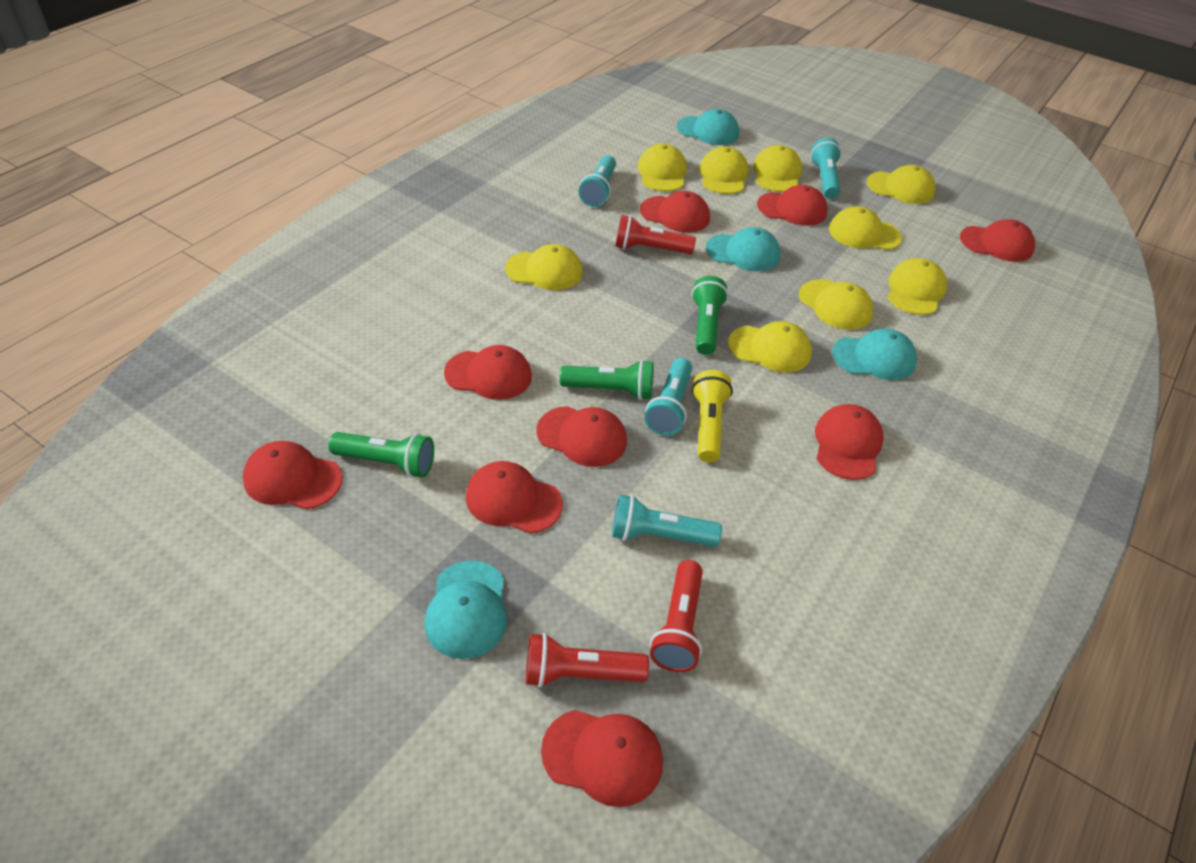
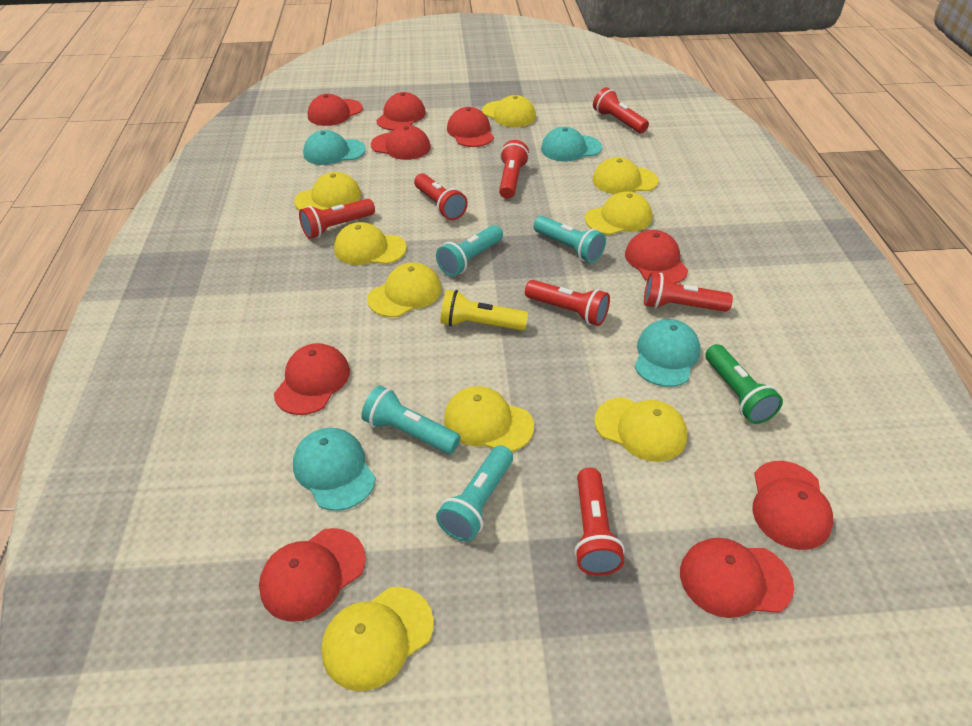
green flashlight: 3 -> 1
red flashlight: 3 -> 7

